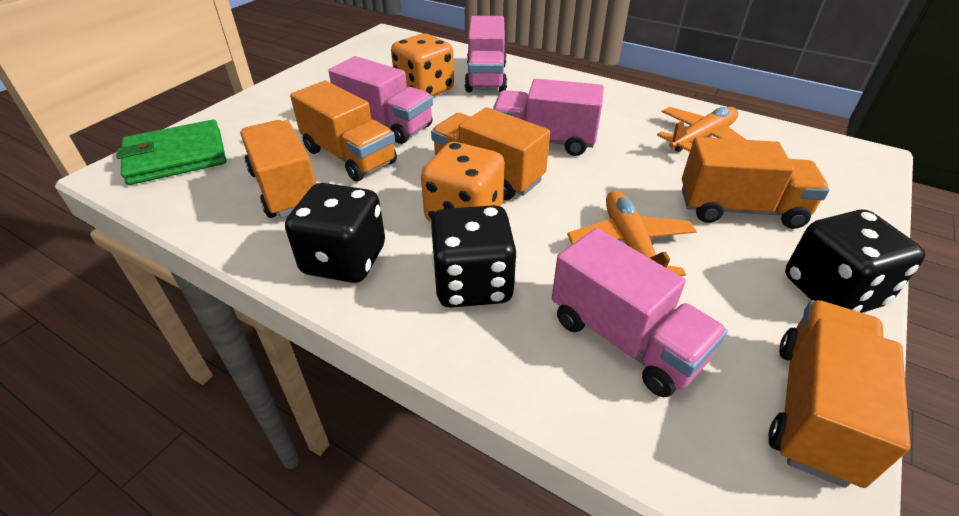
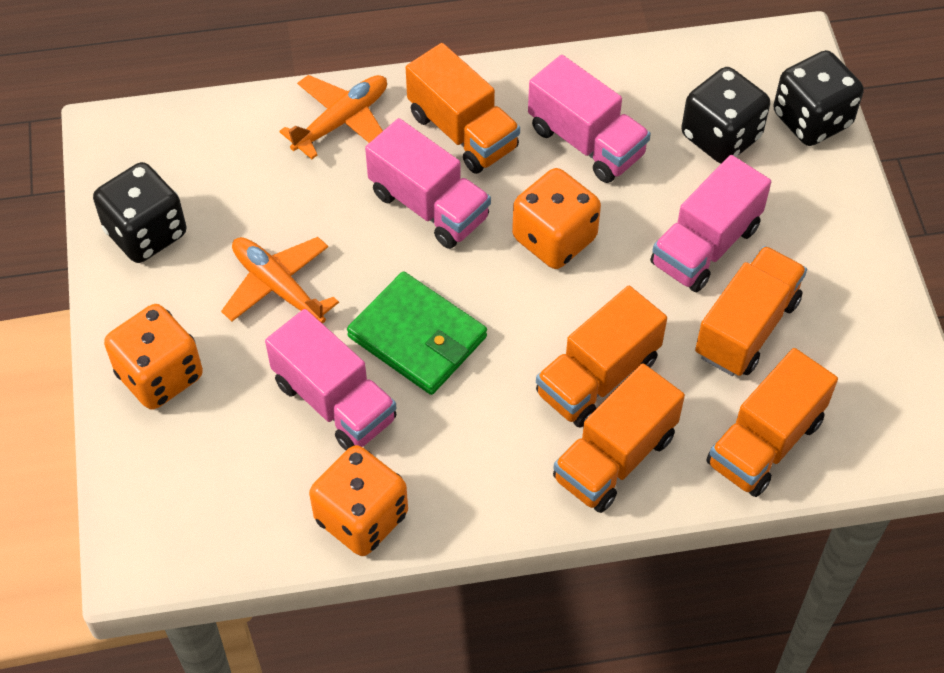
orange dice: 2 -> 3

